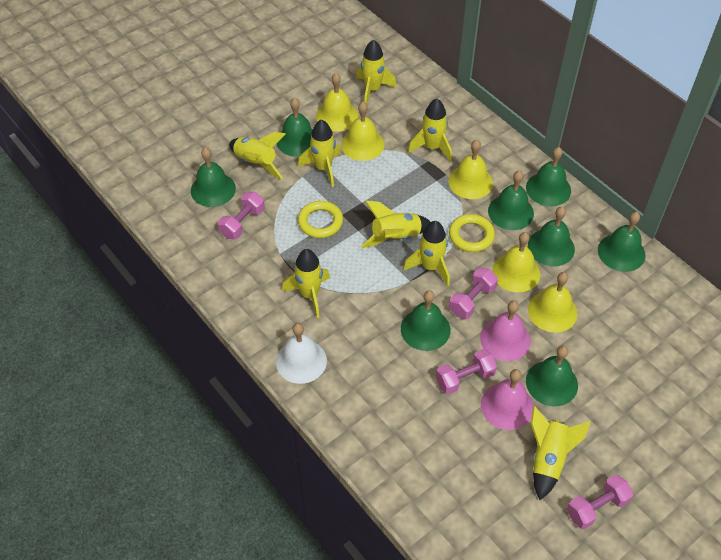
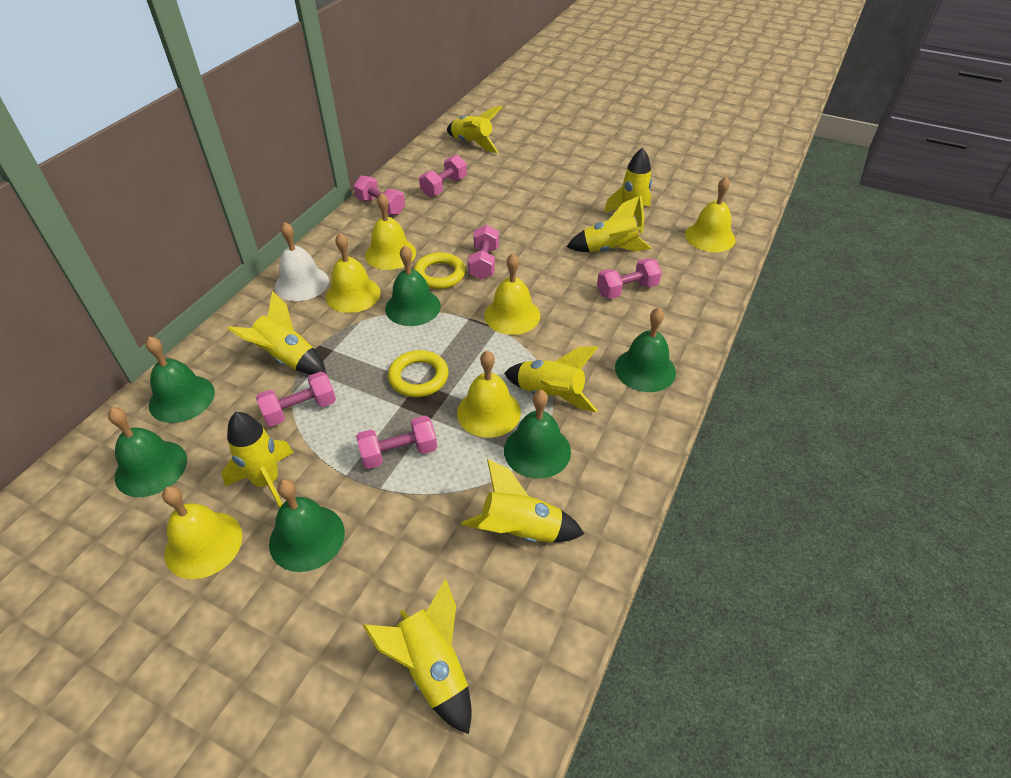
green bell: 8 -> 6
pink bell: 2 -> 0
pink dumbbell: 4 -> 6
yellow bell: 5 -> 6

